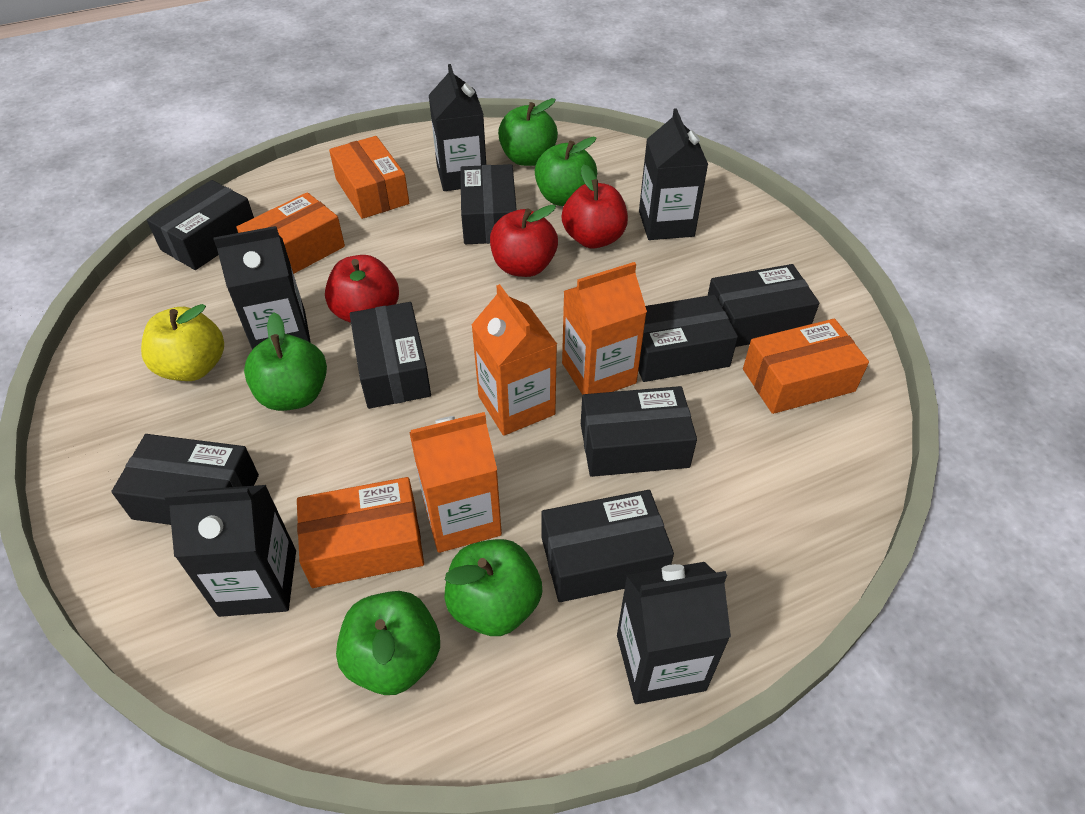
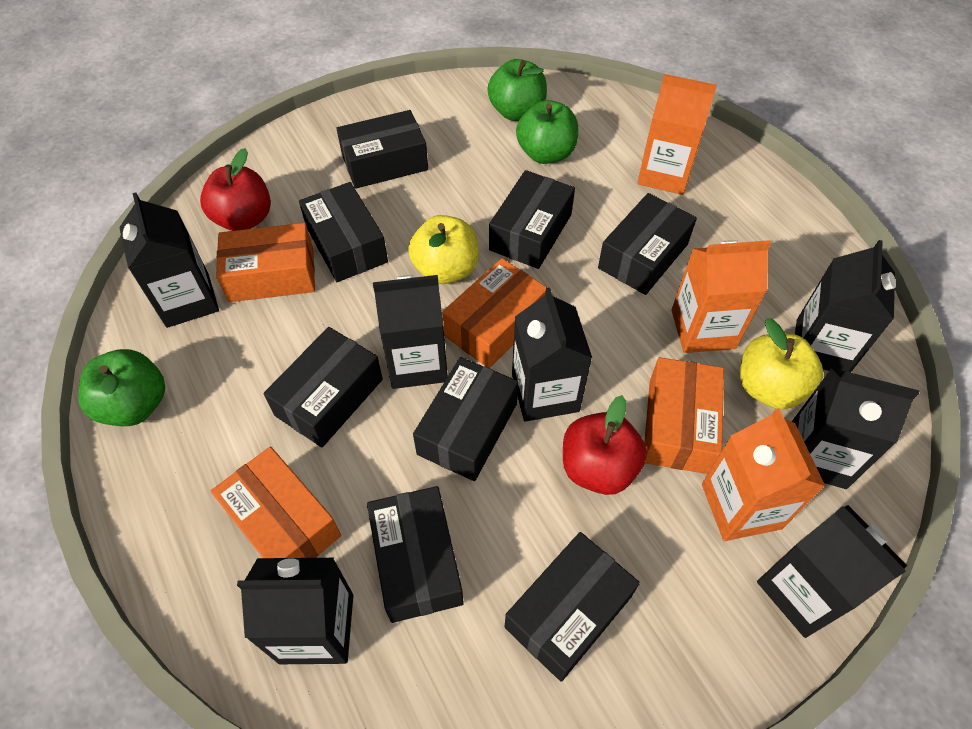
black carton: 5 -> 7
green apple: 5 -> 3
red apple: 3 -> 2
yellow apple: 1 -> 2

